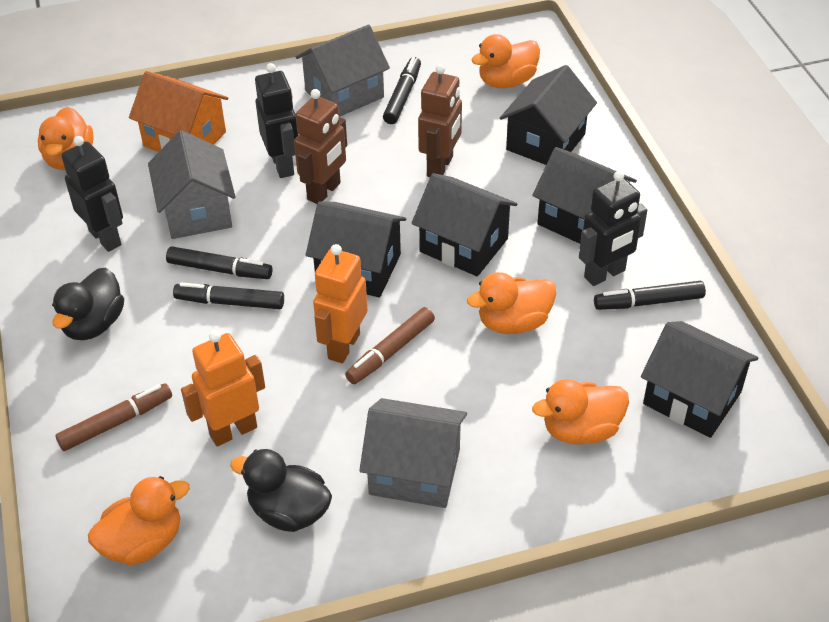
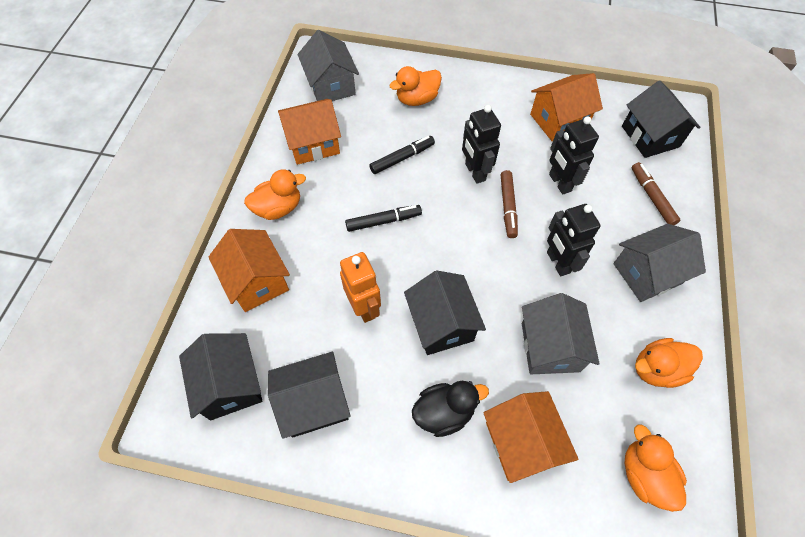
black duck: 2 -> 1
black house: 5 -> 4
black marker: 4 -> 2
brown robot: 2 -> 0
orange duck: 5 -> 4
orange house: 1 -> 4
orange robot: 2 -> 1

